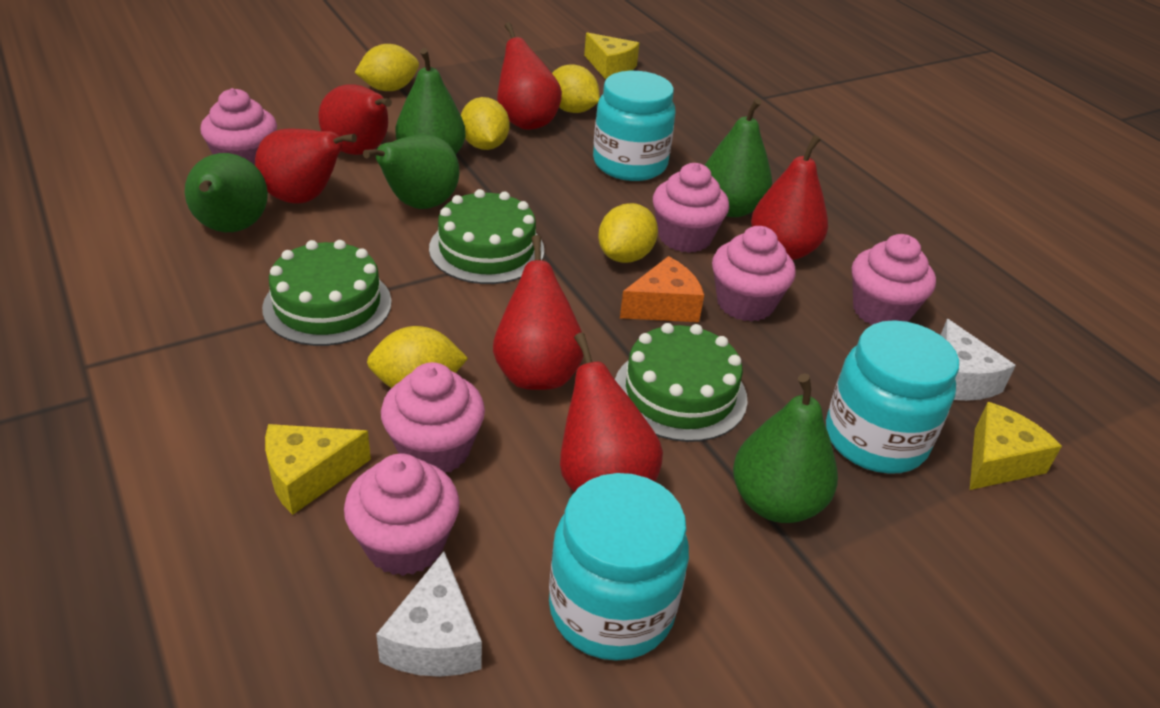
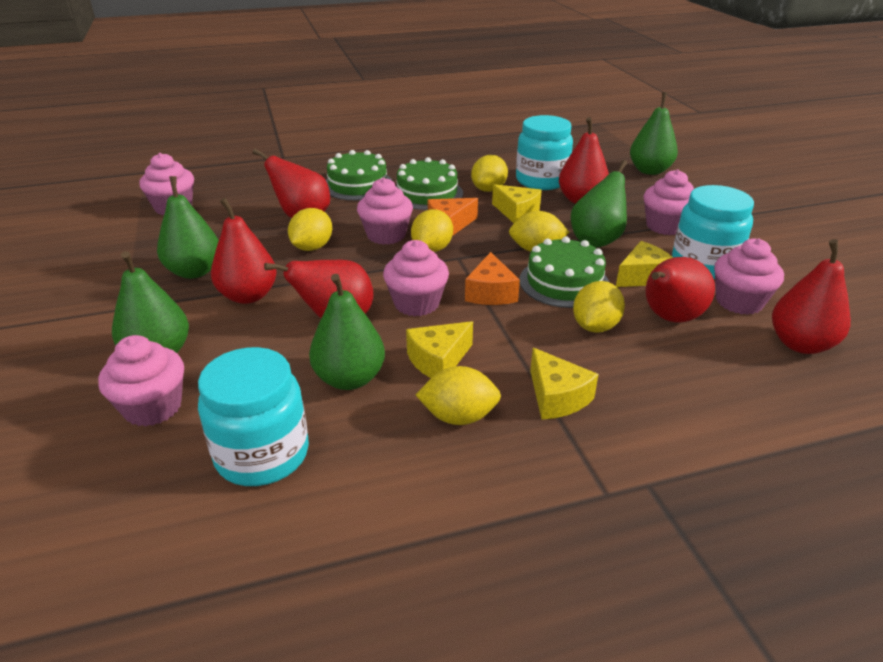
orange cheese: 1 -> 2
white cheese: 2 -> 0
yellow cheese: 3 -> 4
yellow lemon: 5 -> 6

